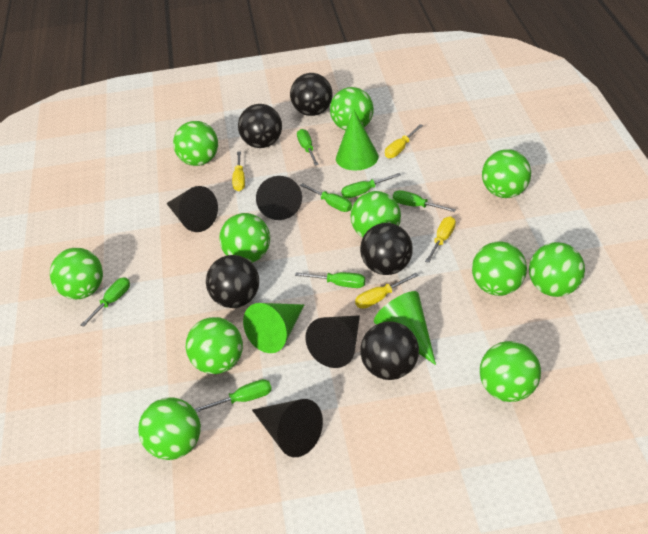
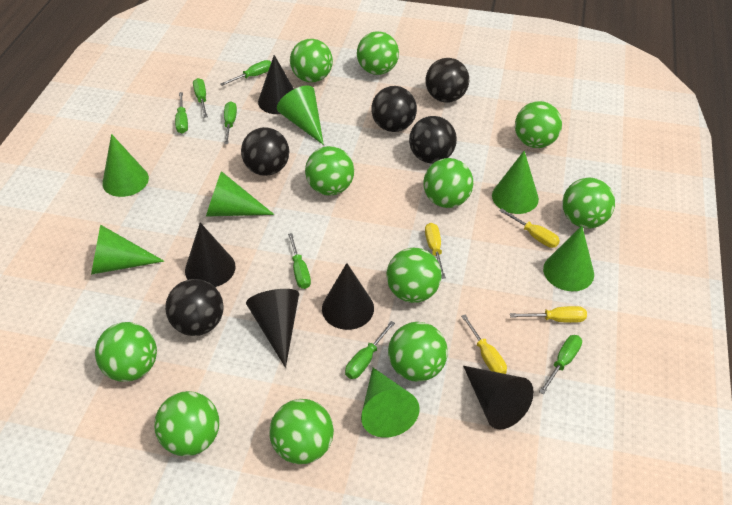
black cone: 4 -> 5
green cone: 3 -> 7

